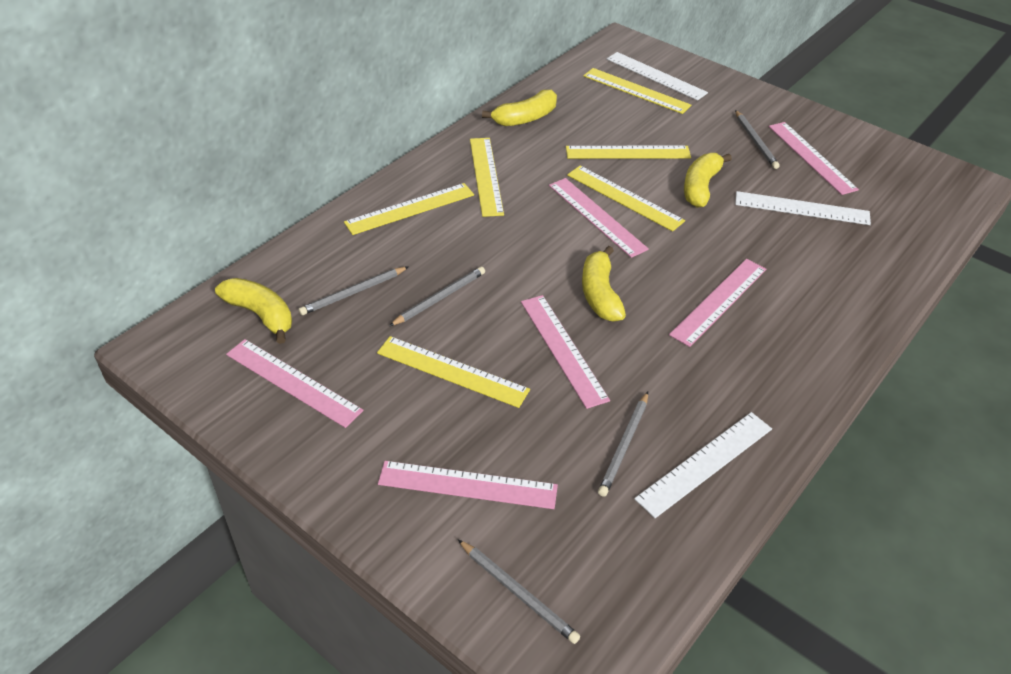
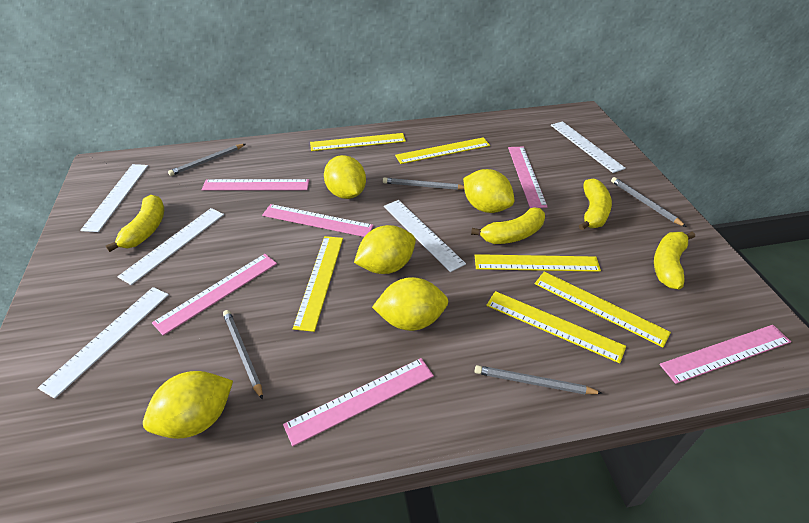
white ruler: 3 -> 5
yellow lemon: 0 -> 5

